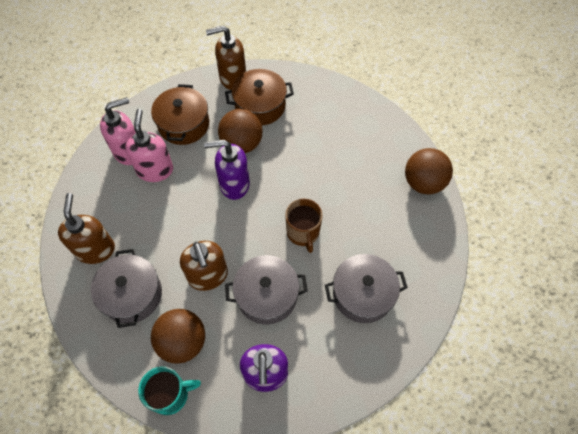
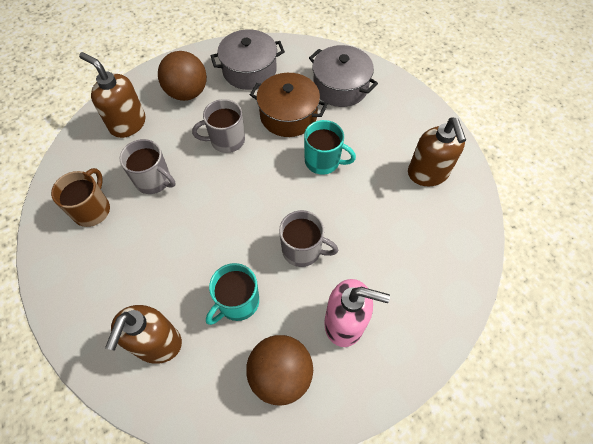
brown ball: 3 -> 2
brown pot: 2 -> 1
grey mug: 0 -> 3
grey pot: 3 -> 2
pink soap dispenser: 2 -> 1
purple soap dispenser: 2 -> 0
turquoise mug: 1 -> 2

